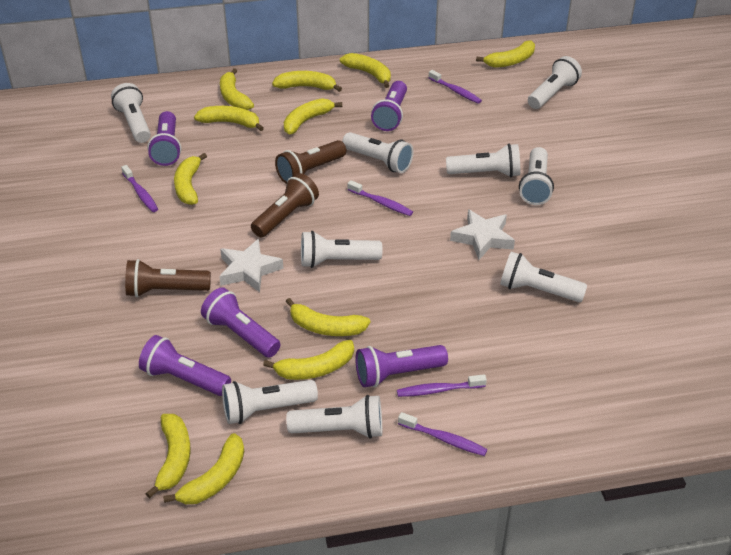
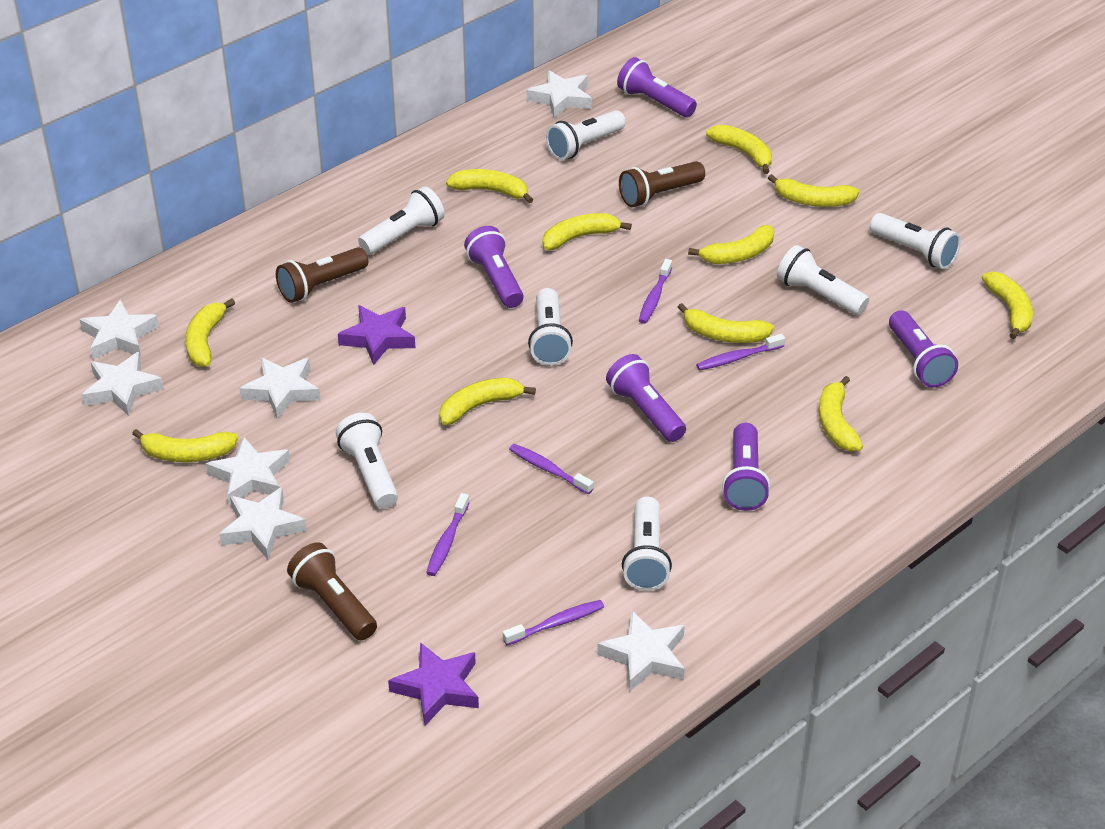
purple star: 0 -> 2
white flashlight: 9 -> 7
white star: 2 -> 7

